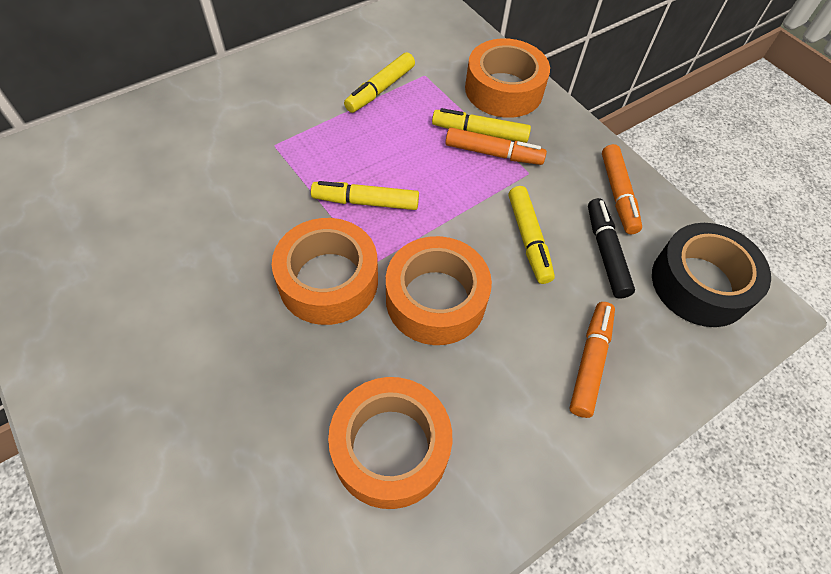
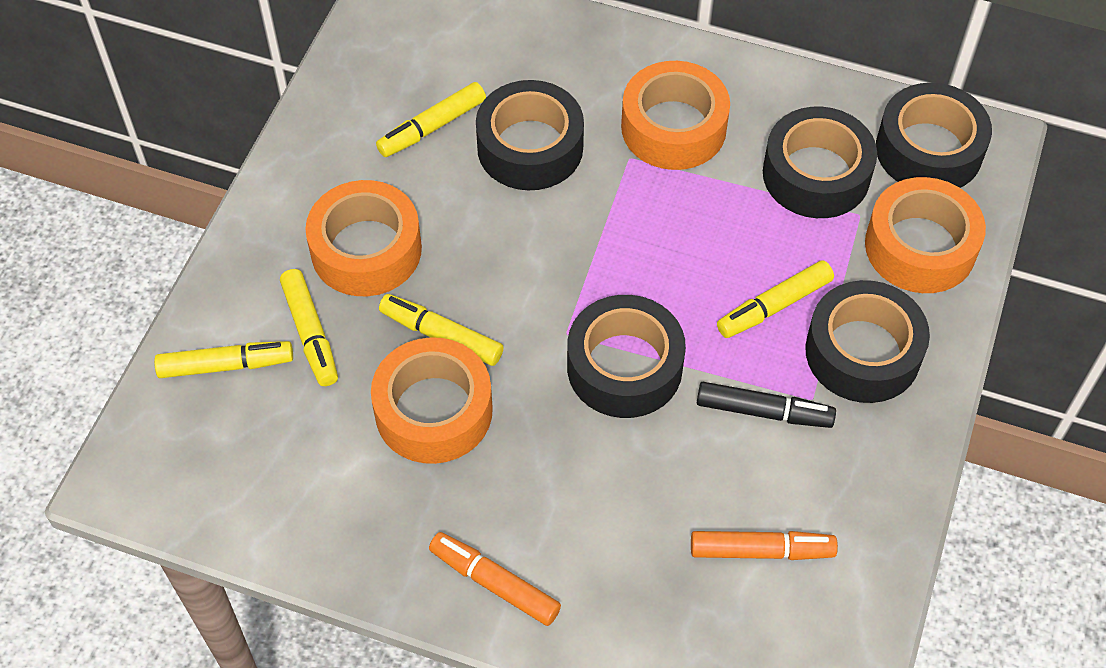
black tape: 1 -> 5
orange marker: 3 -> 2
yellow marker: 4 -> 5

